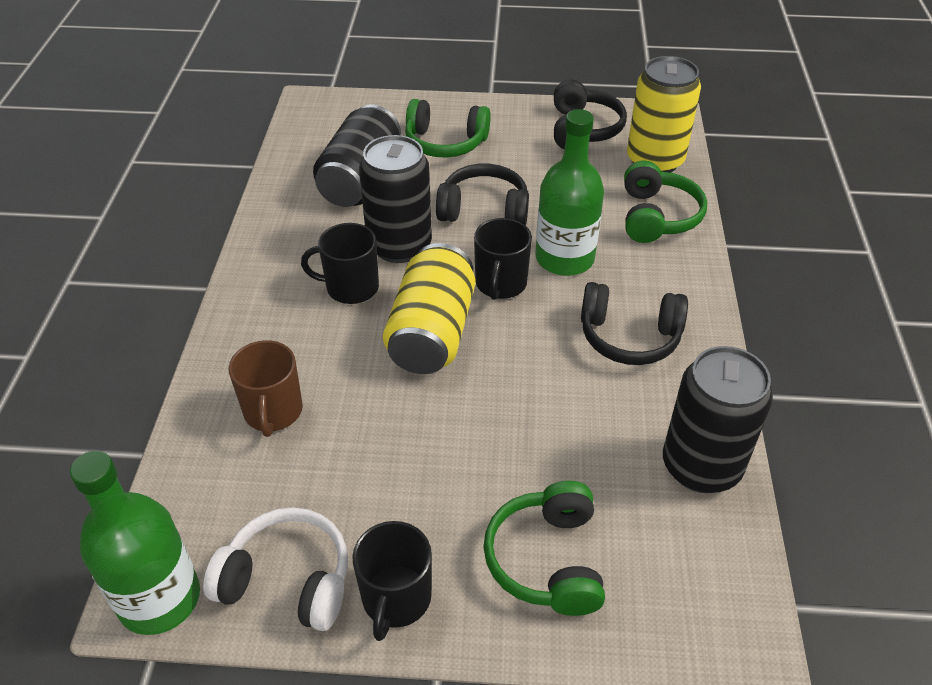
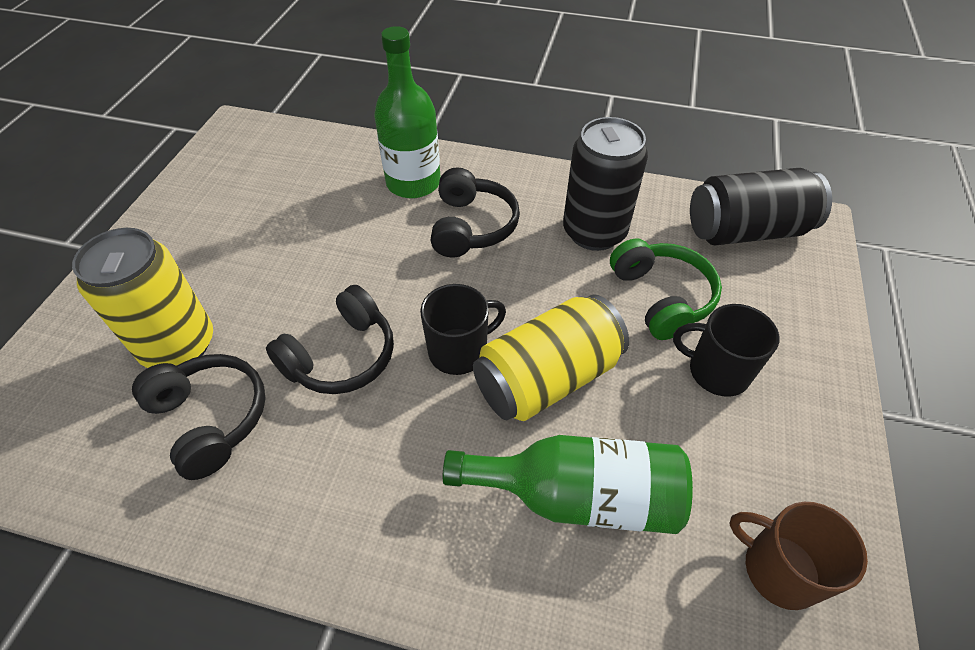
black can: 3 -> 2
black mug: 3 -> 2
green headphones: 3 -> 1
white headphones: 1 -> 0

